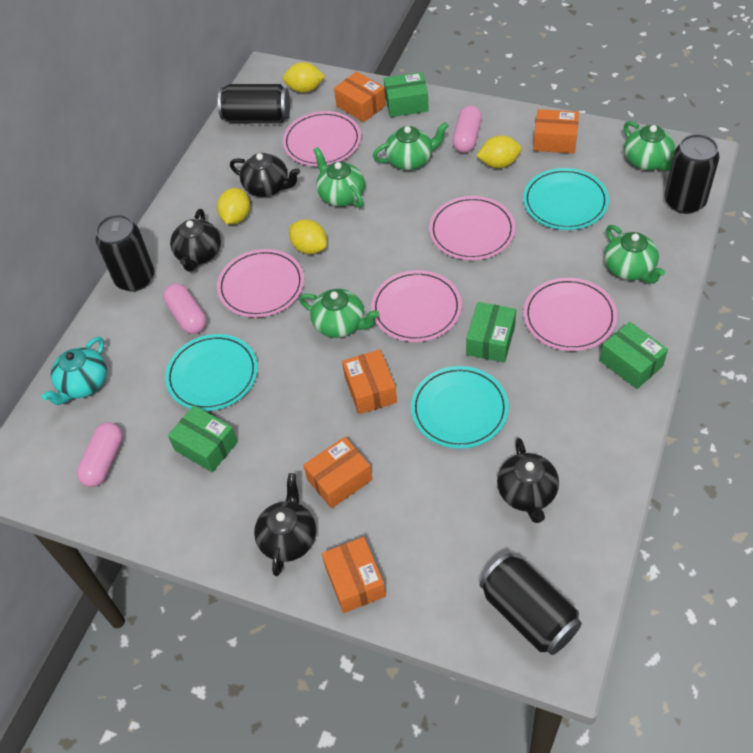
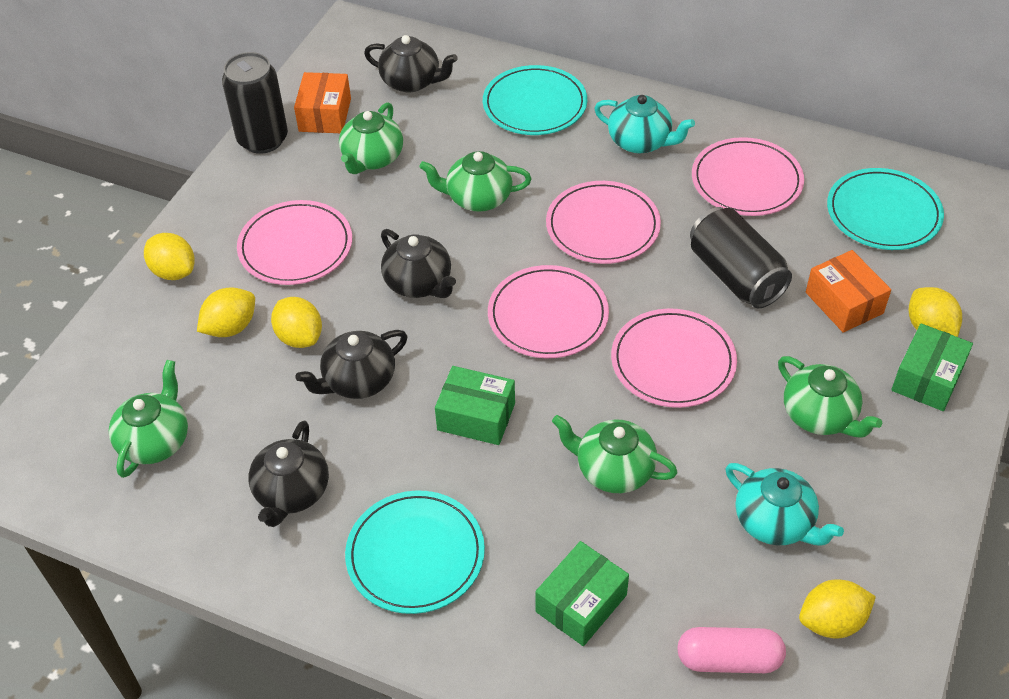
black can: 4 -> 2
green box: 4 -> 3
orange box: 5 -> 2
pink capsule: 3 -> 1
turquoise teapot: 1 -> 2
yellow lemon: 4 -> 5

